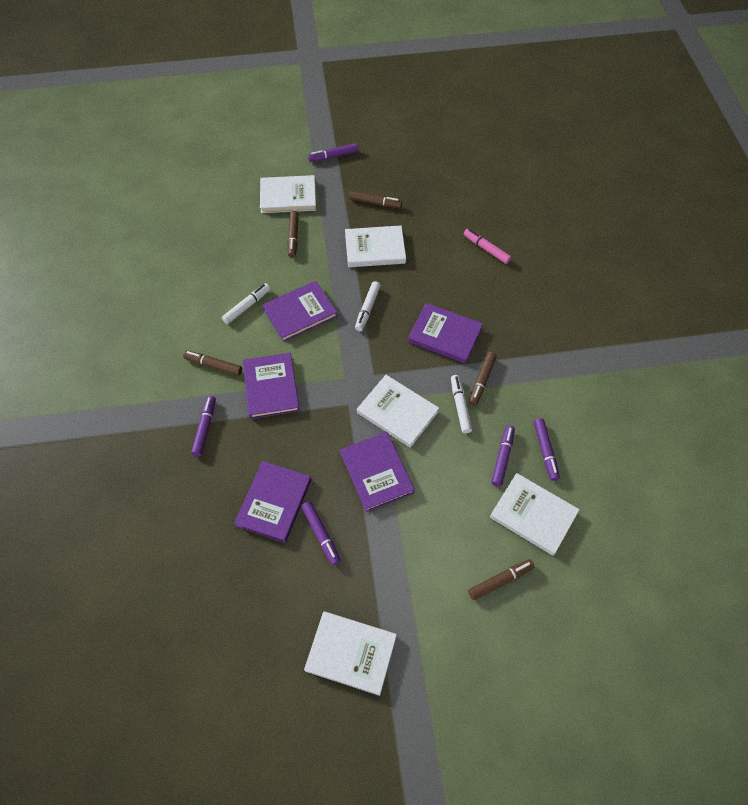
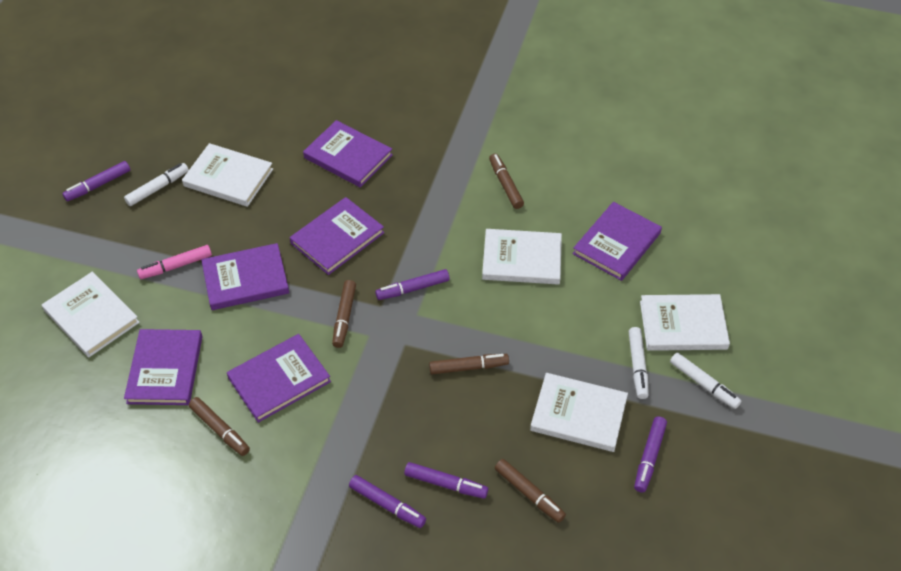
purple book: 5 -> 6

